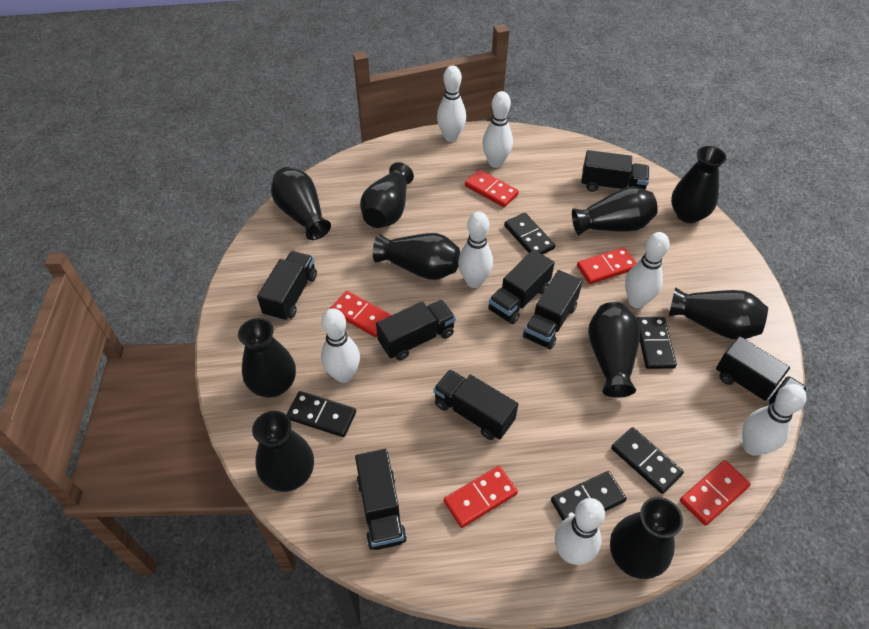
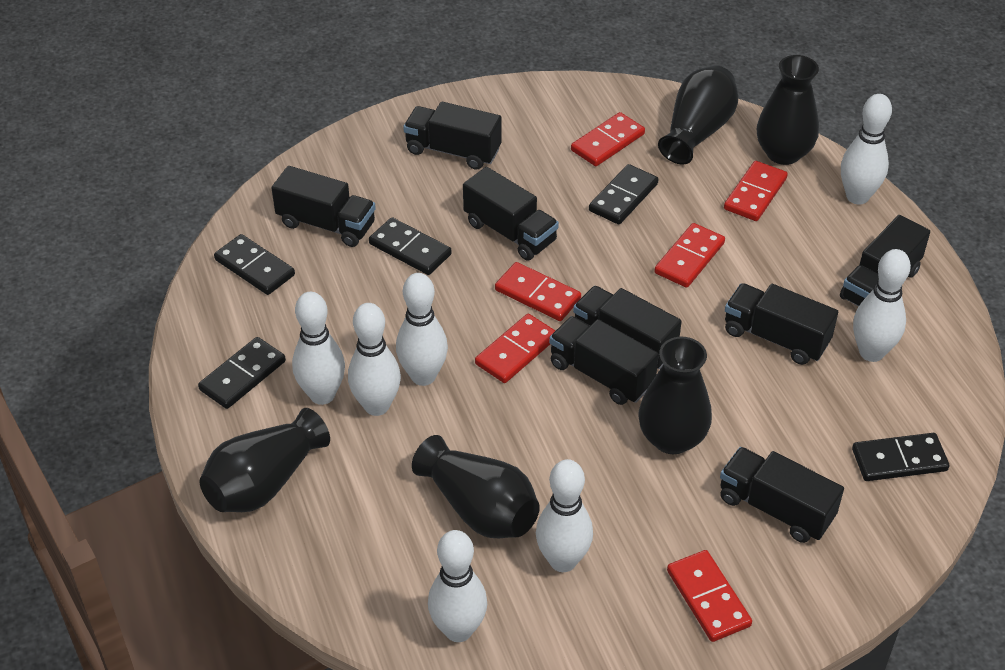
black vase: 10 -> 5
red domino: 5 -> 6

